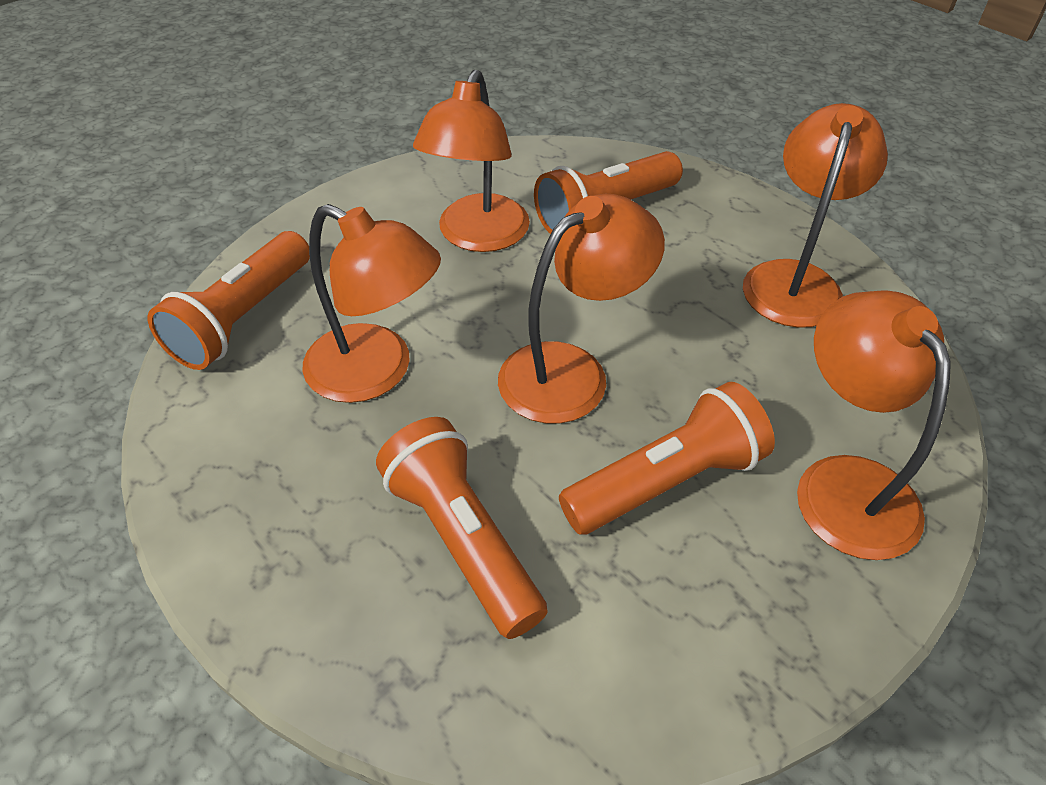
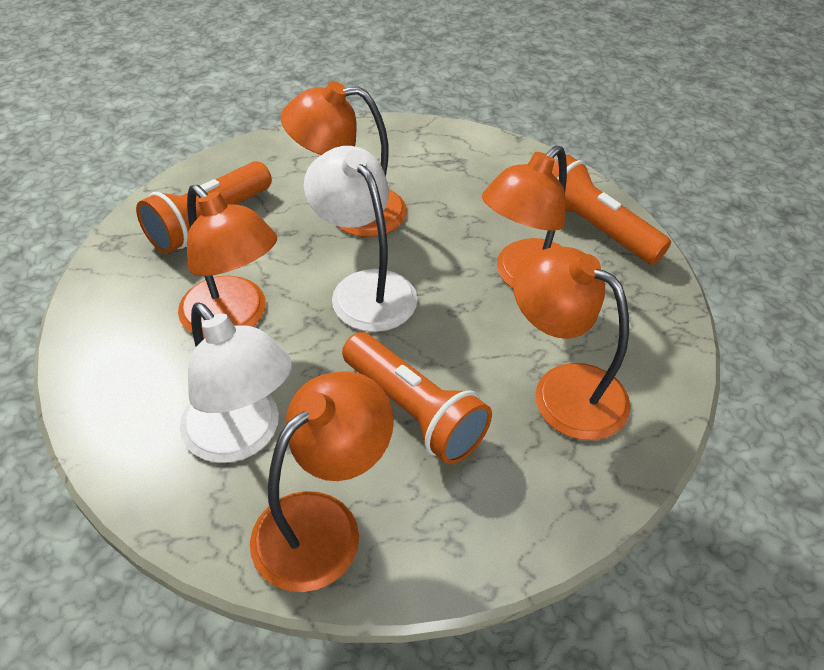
orange flashlight: 4 -> 3
white lamp: 0 -> 2

